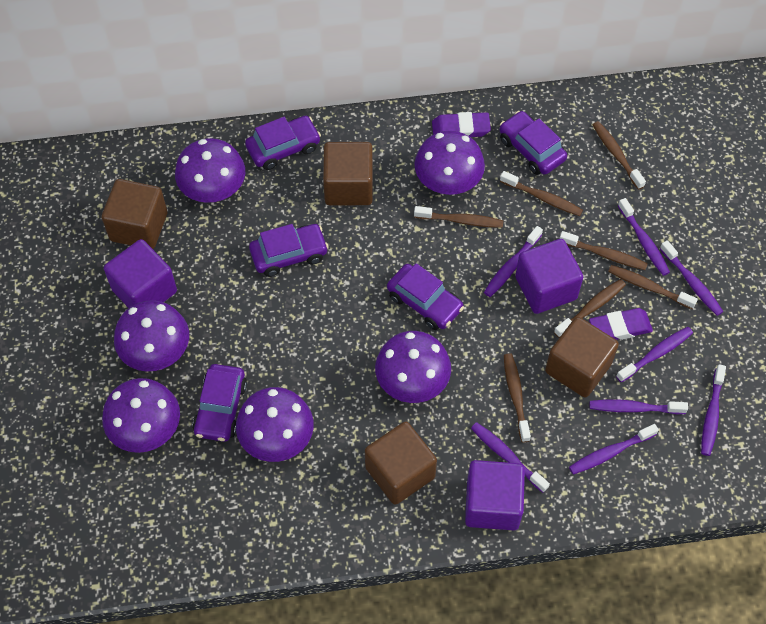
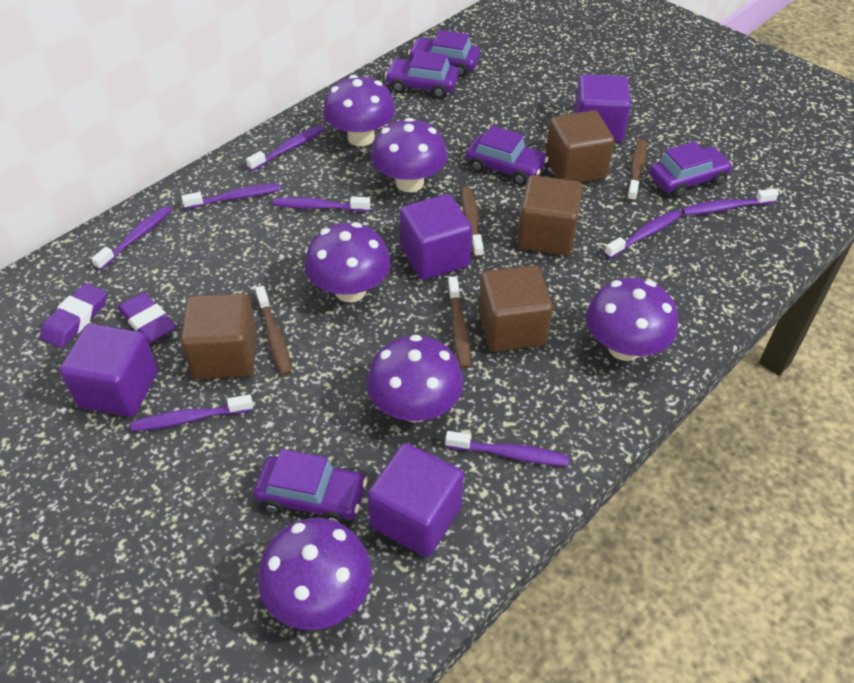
brown toothbrush: 7 -> 4
purple cube: 3 -> 4

